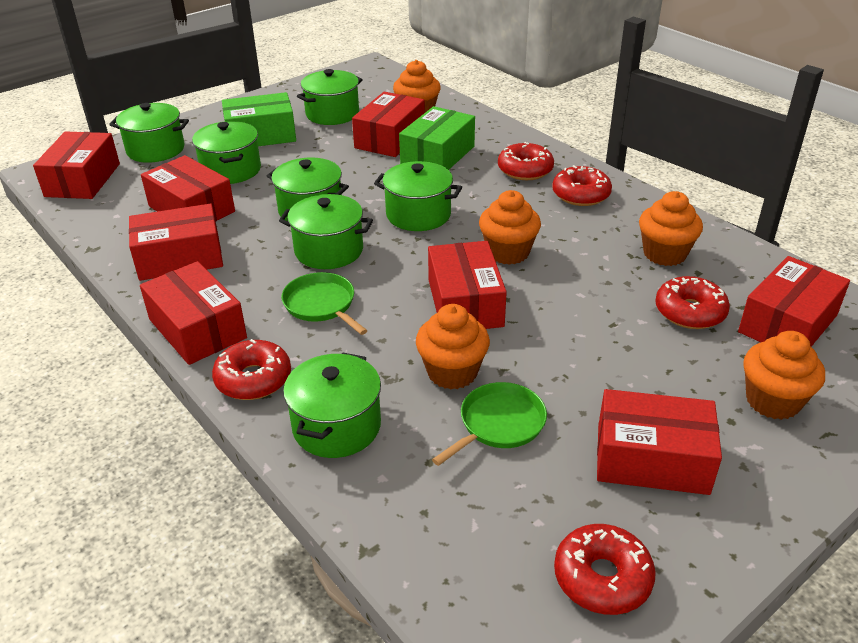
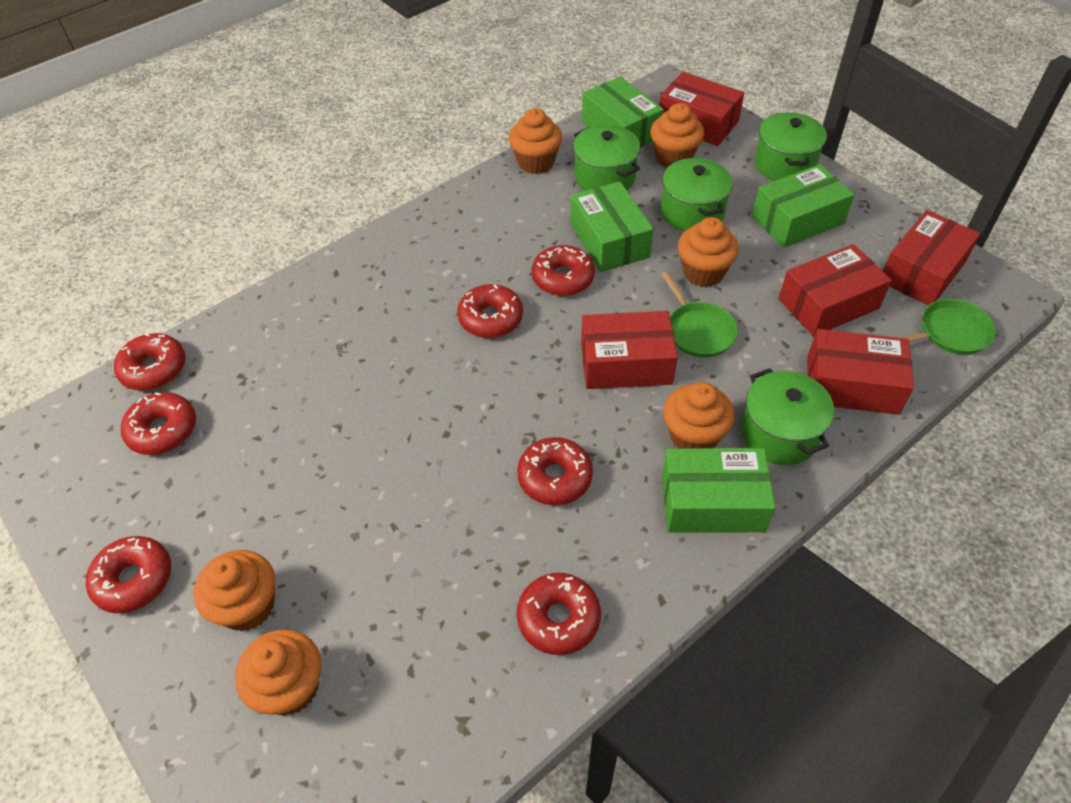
green box: 2 -> 4
green pot: 7 -> 4
orange cupcake: 5 -> 6
red box: 8 -> 5
red donut: 5 -> 7

